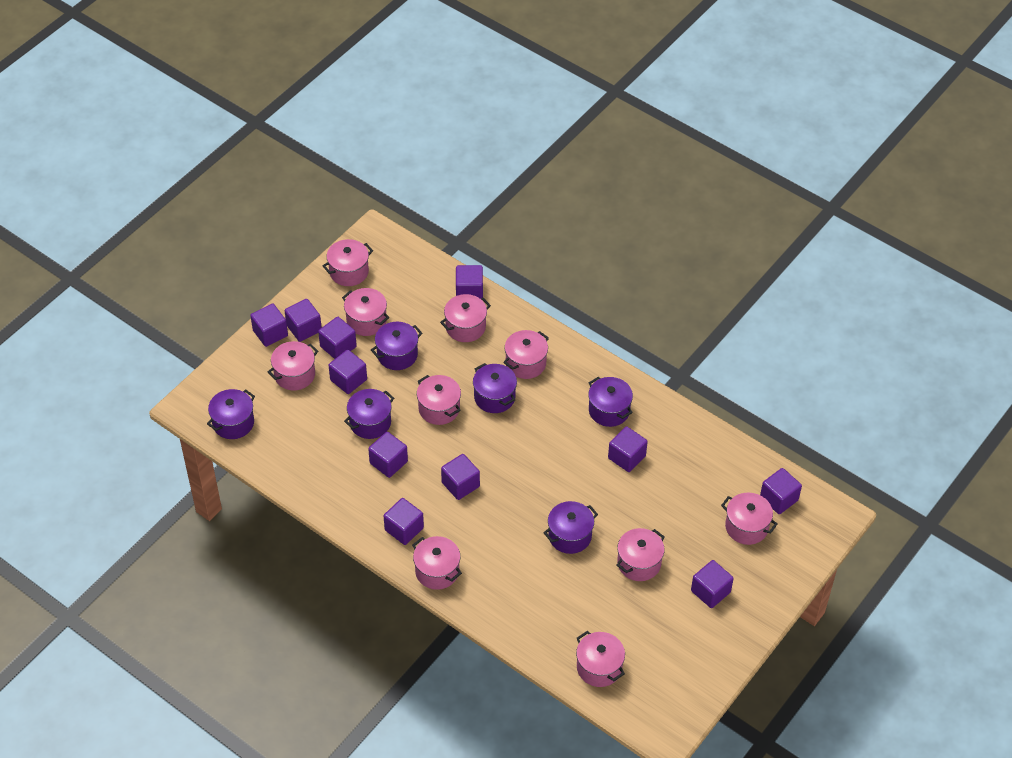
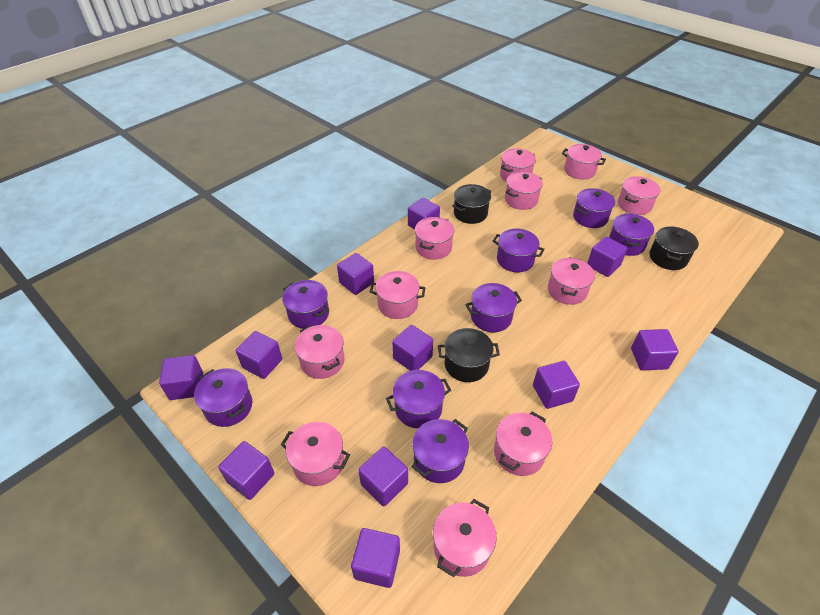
black pot: 0 -> 3
pink pot: 10 -> 11
purple pot: 6 -> 8

